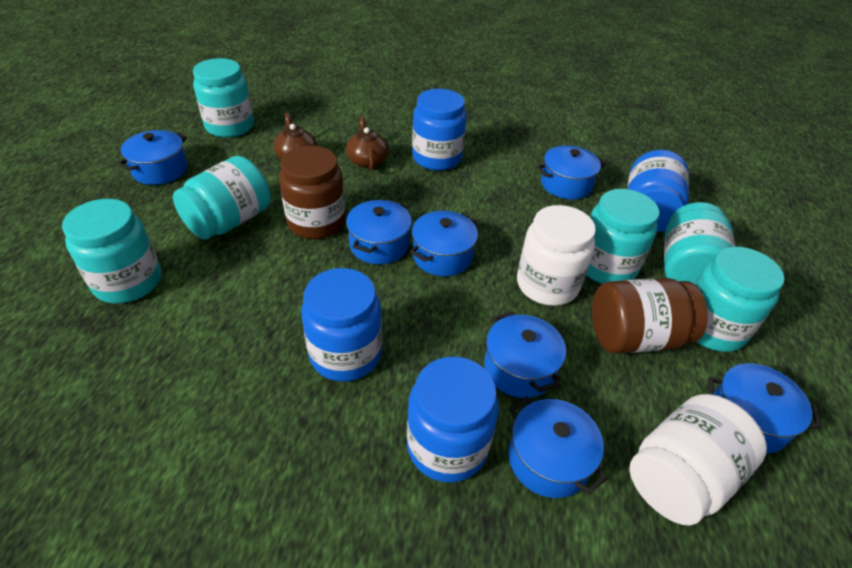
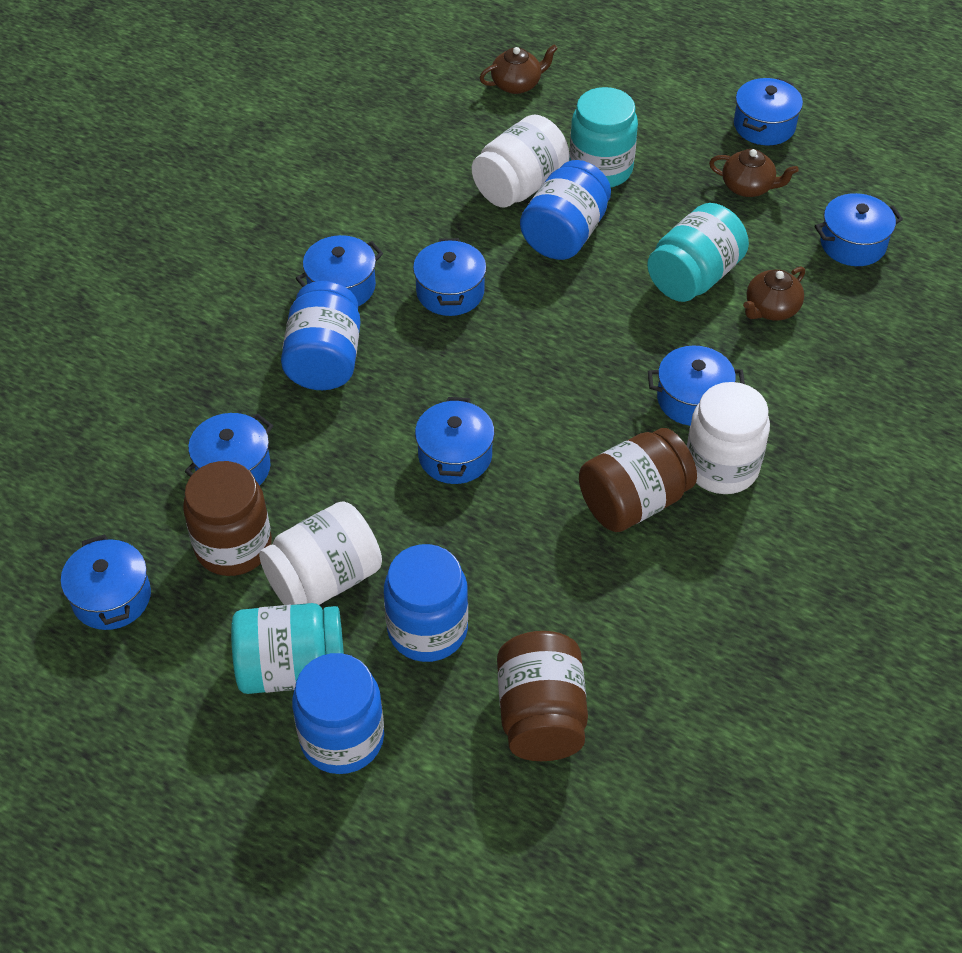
blue pot: 7 -> 8
brown jar: 2 -> 3
brown teapot: 2 -> 3
turquoise jar: 6 -> 3
white jar: 2 -> 3

